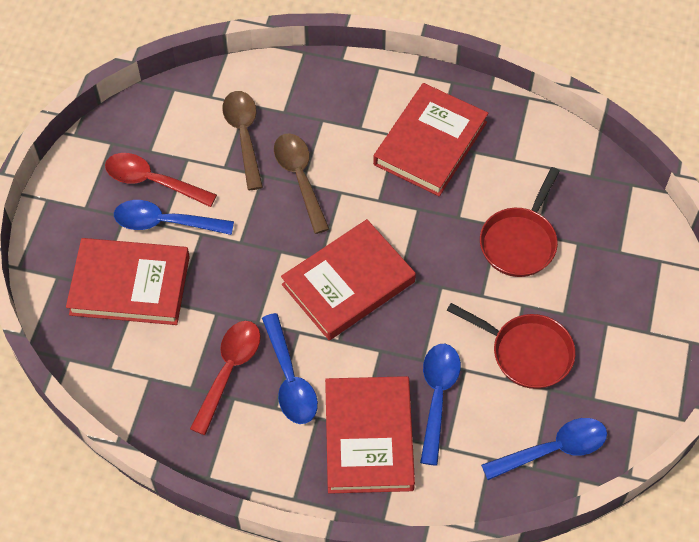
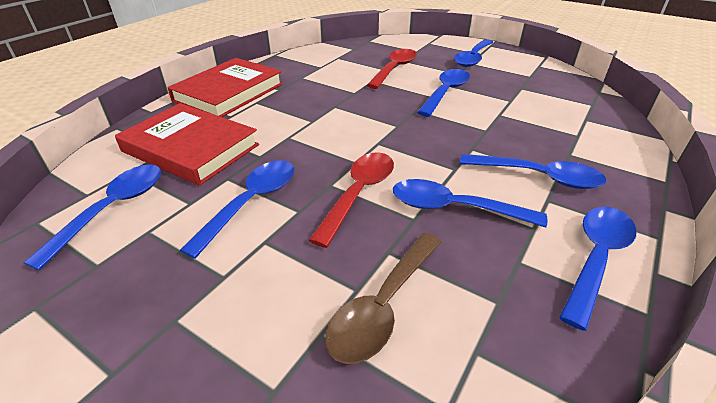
blue spoon: 4 -> 7
brown spoon: 2 -> 1
red book: 4 -> 2
red pan: 2 -> 0

